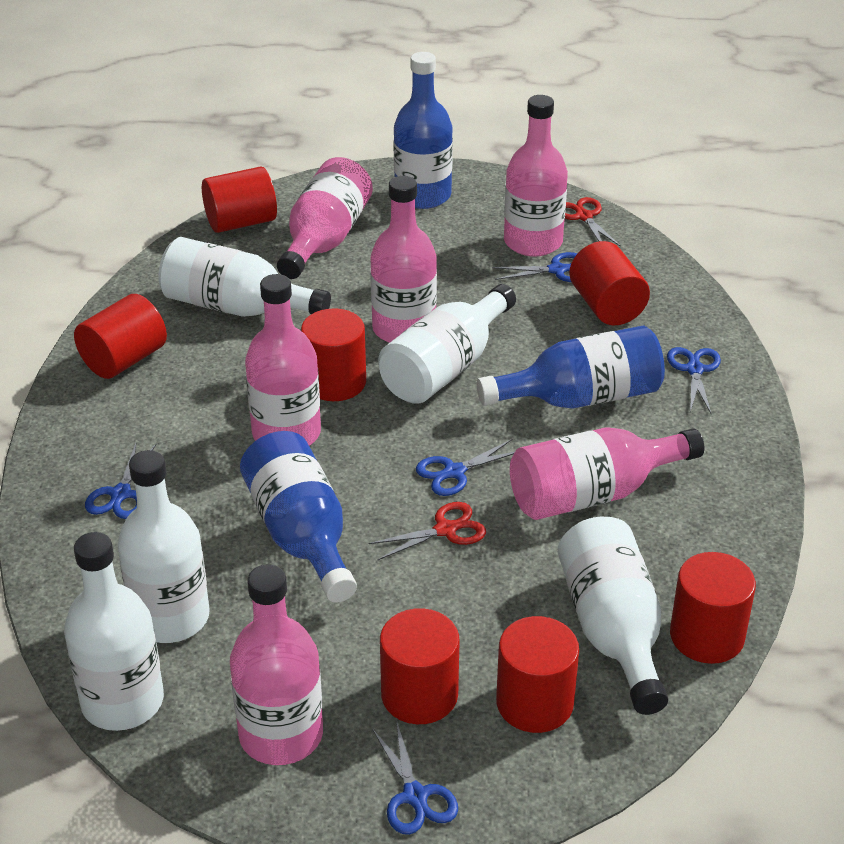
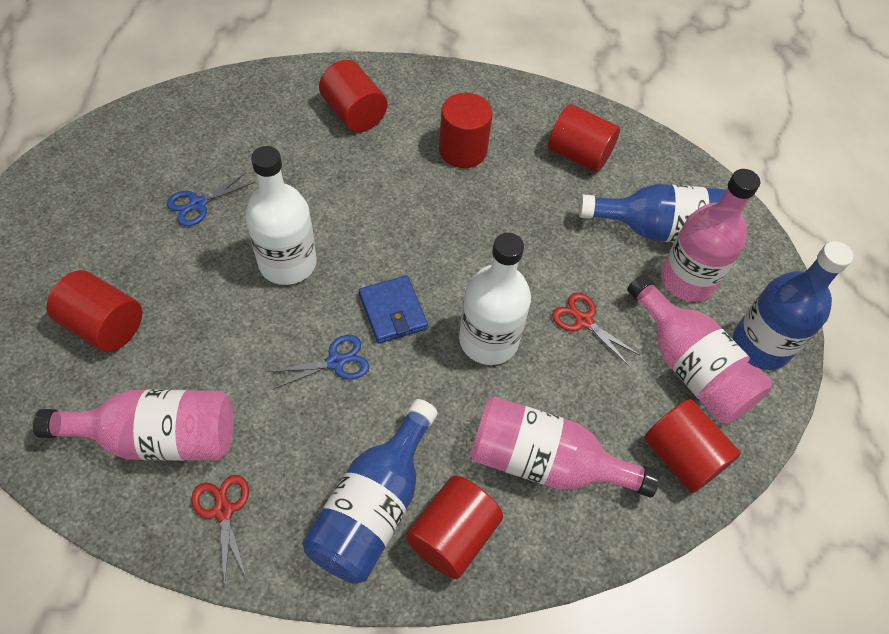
blue scissors: 5 -> 2
blue wallet: 0 -> 1
pink bottle: 6 -> 4
red cylinder: 7 -> 6
white bottle: 5 -> 2

